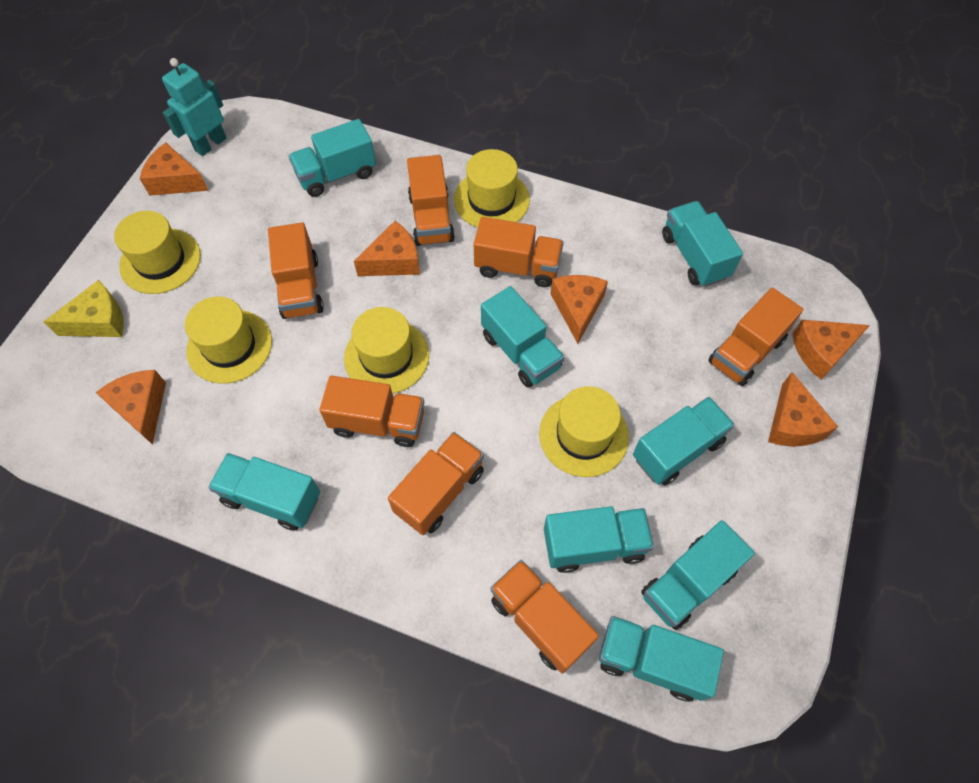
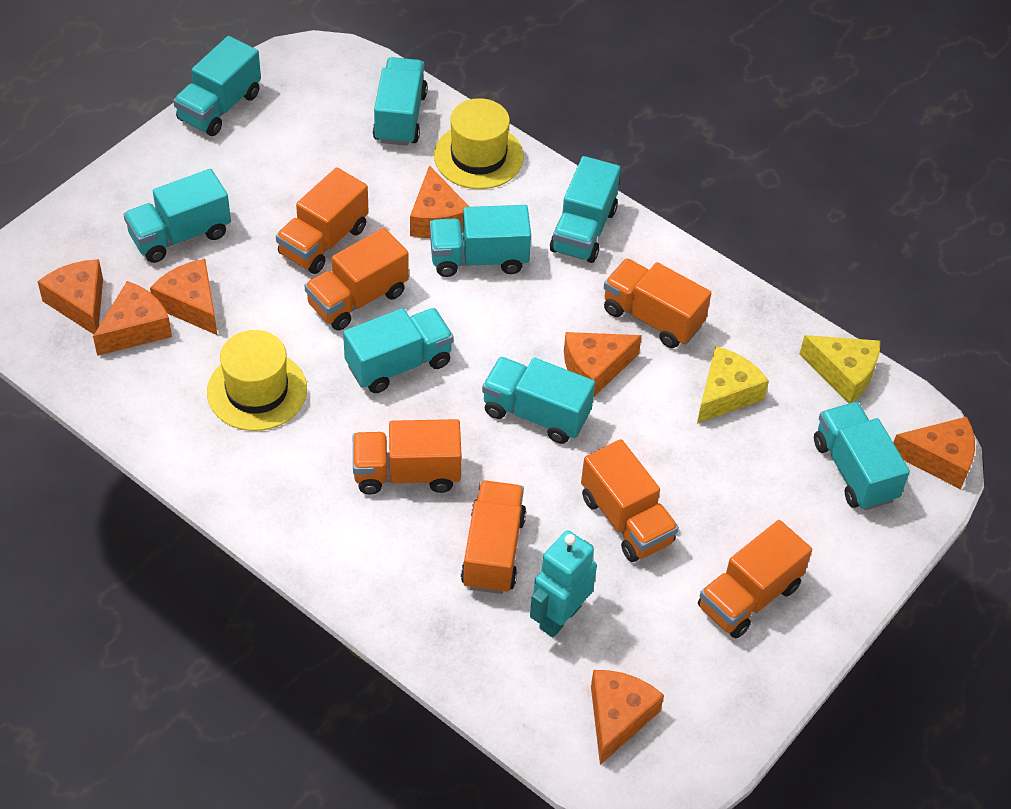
orange cheese: 6 -> 7
yellow cheese: 1 -> 2
yellow hat: 5 -> 2

